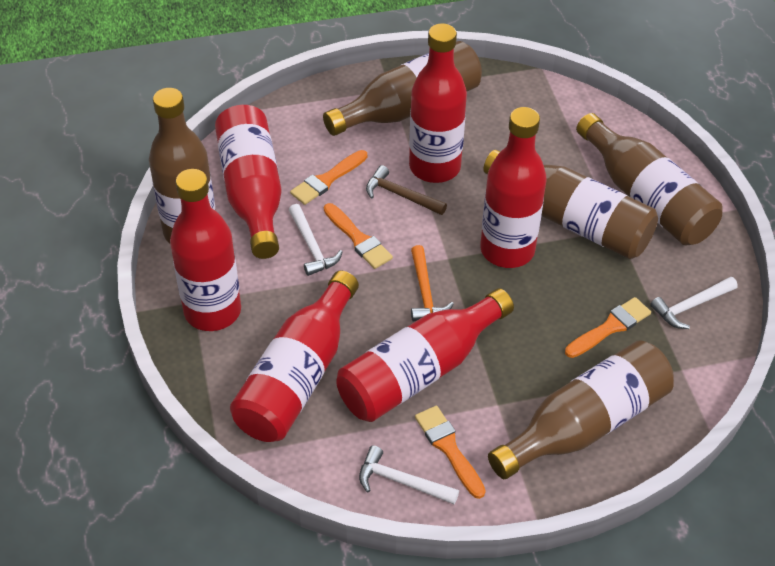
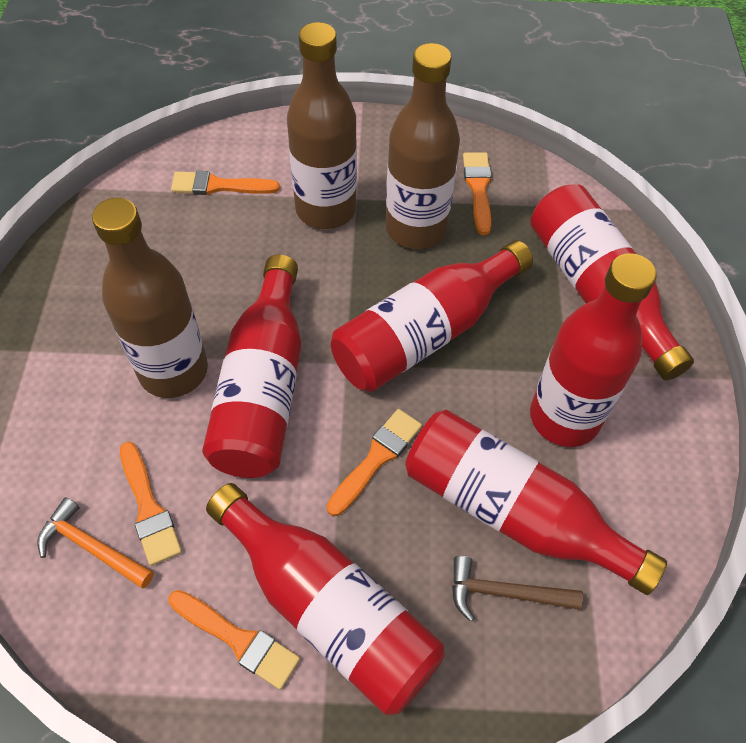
brown bottle: 5 -> 3
orange brush: 4 -> 5
white hammer: 3 -> 0

